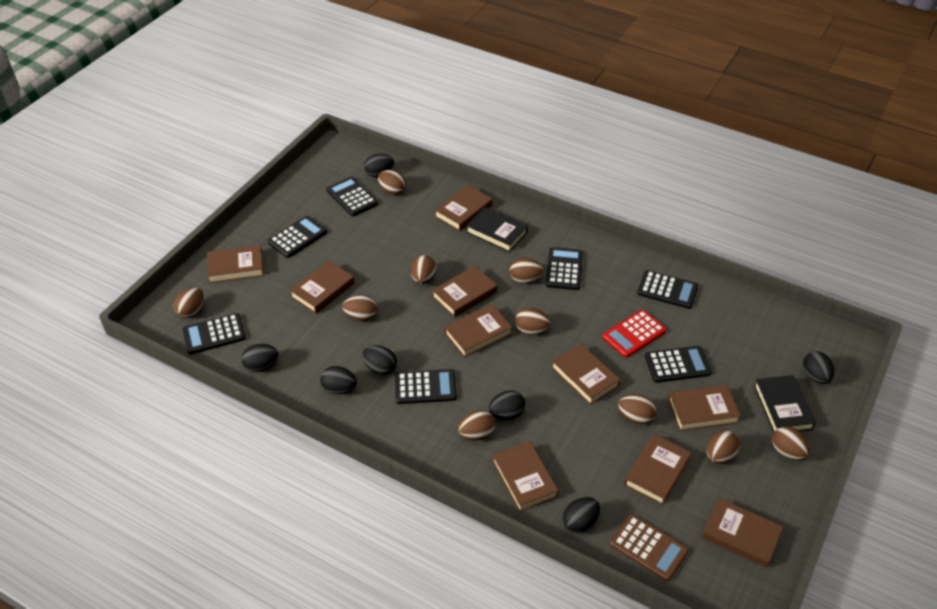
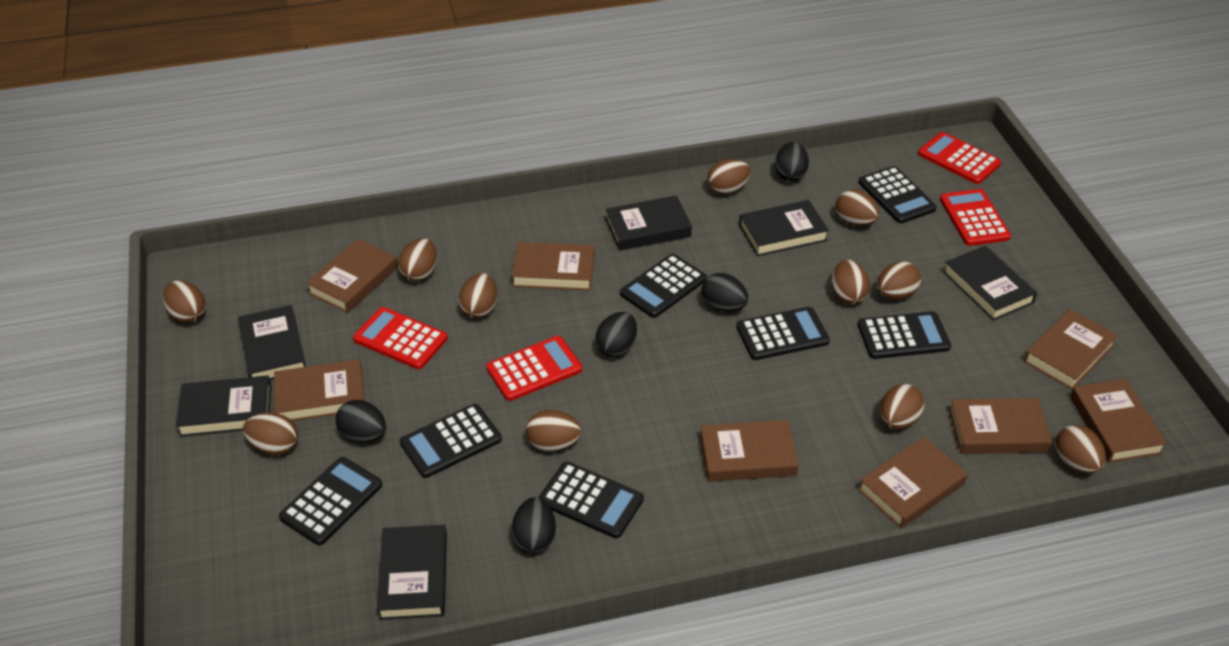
black book: 2 -> 6
black egg: 7 -> 5
brown book: 10 -> 8
brown calculator: 1 -> 0
brown egg: 10 -> 11
red calculator: 1 -> 4

